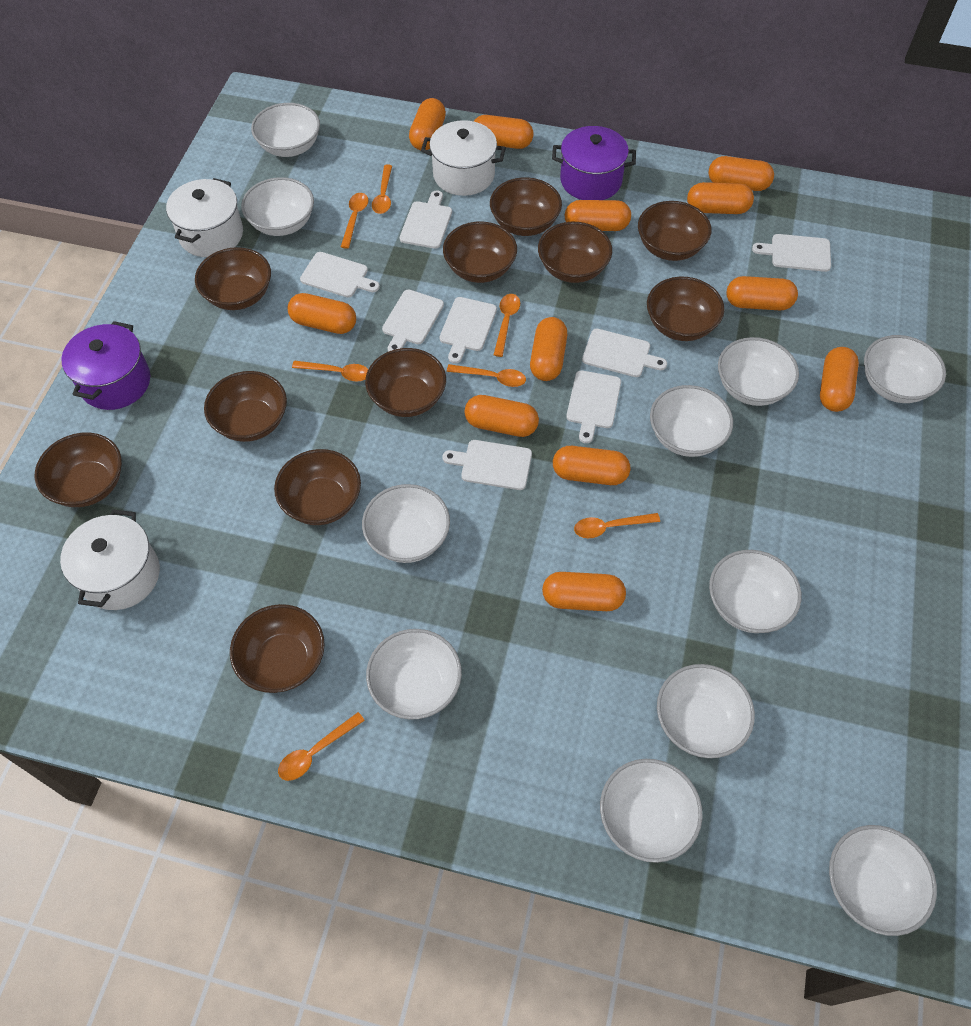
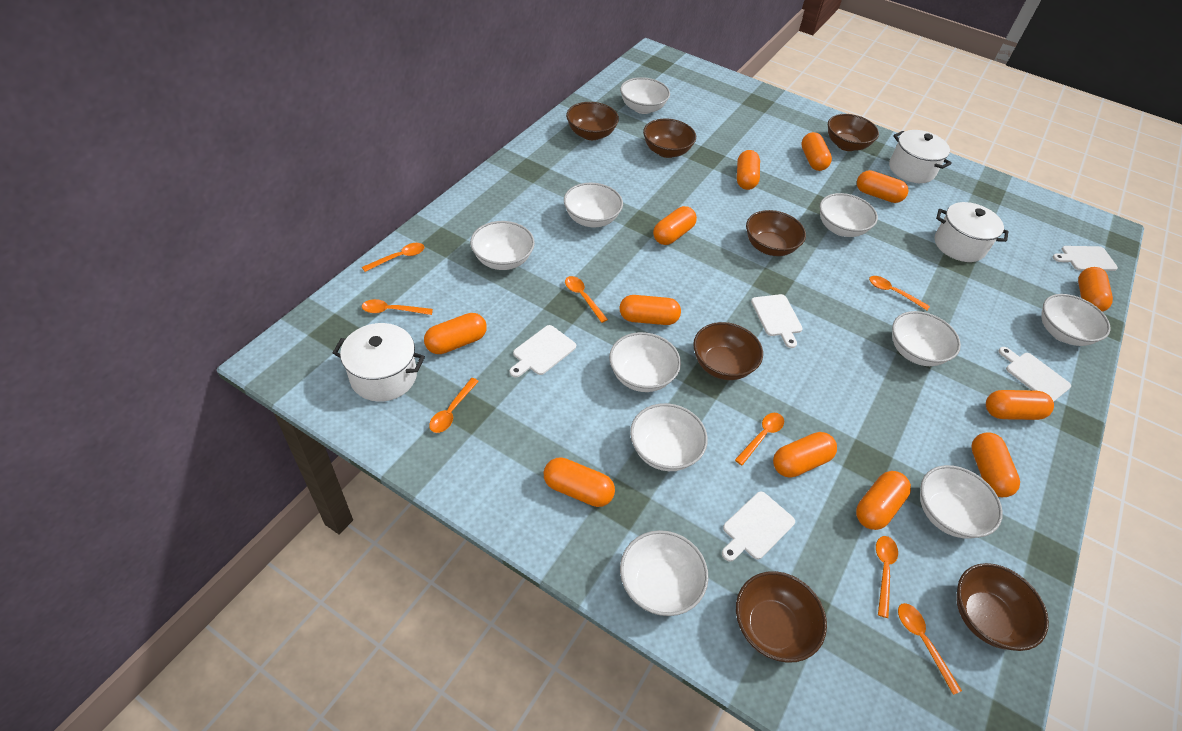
brown bowl: 11 -> 7
orange spoon: 7 -> 8
purple pot: 2 -> 0
white bowl: 11 -> 10
white cutting board: 8 -> 5

